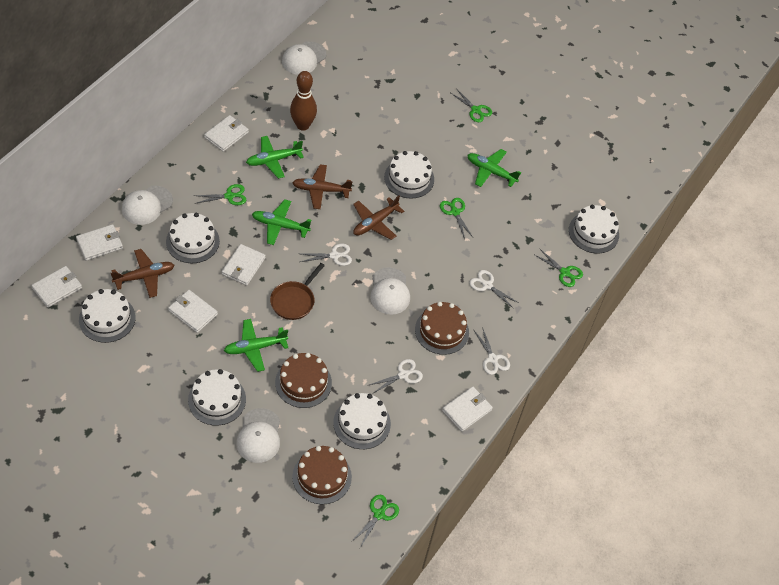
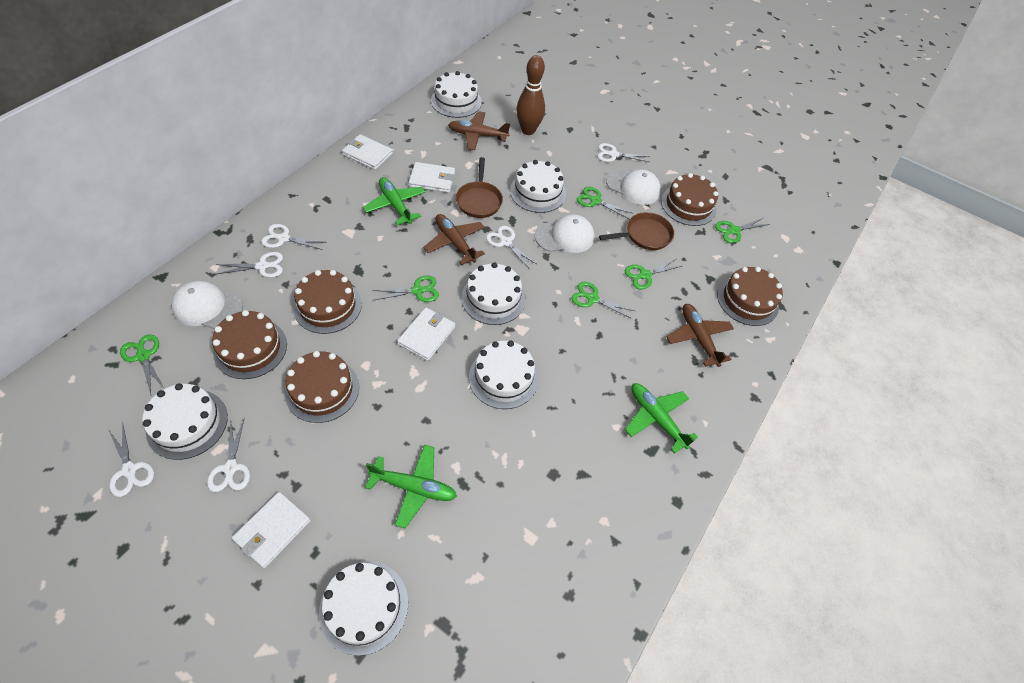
brown cake: 3 -> 5
brown pan: 1 -> 2
green plane: 4 -> 3
green scissors: 5 -> 6
white cap: 4 -> 3
white scissors: 4 -> 6
white wallet: 6 -> 4

